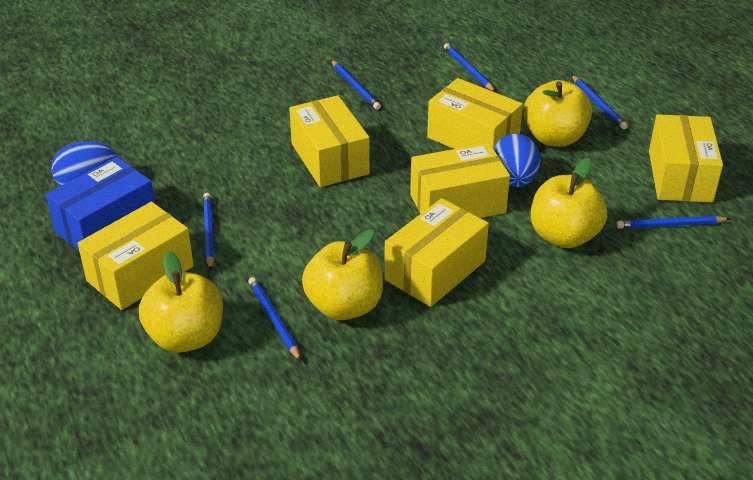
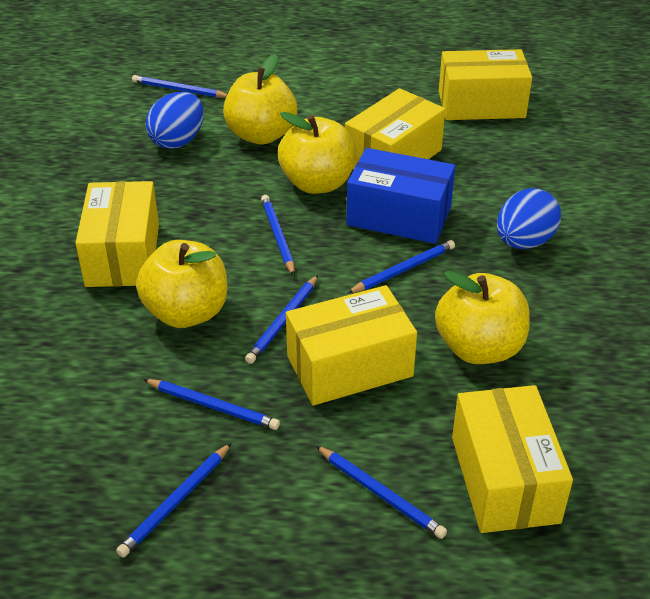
blue pencil: 6 -> 7
yellow box: 6 -> 5

